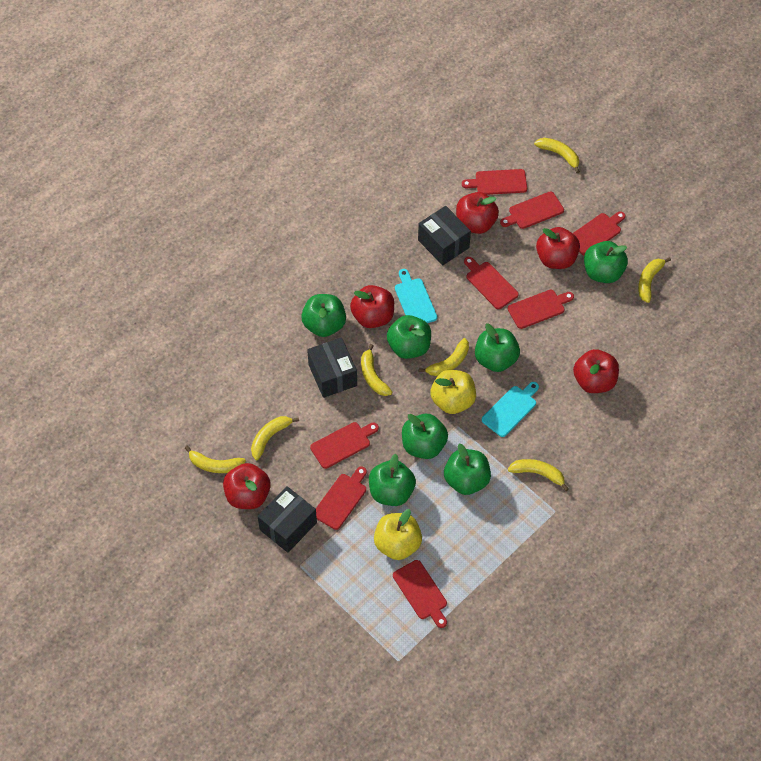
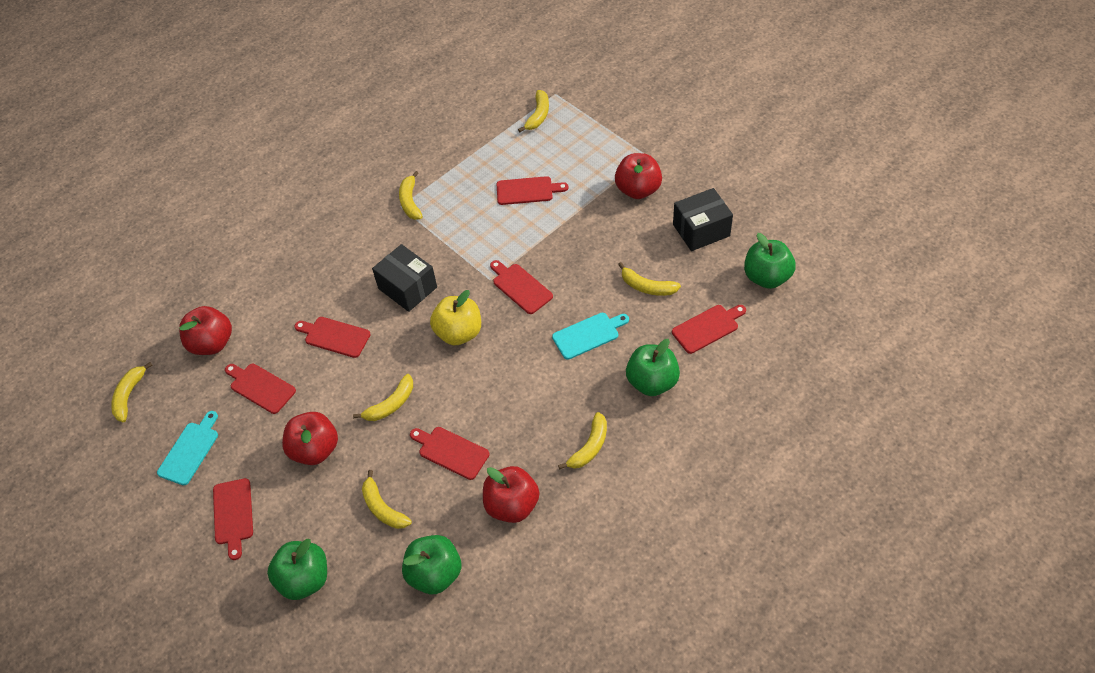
black box: 3 -> 2
green apple: 7 -> 4
red apple: 5 -> 4
red cutting board: 8 -> 7
yellow apple: 2 -> 1

